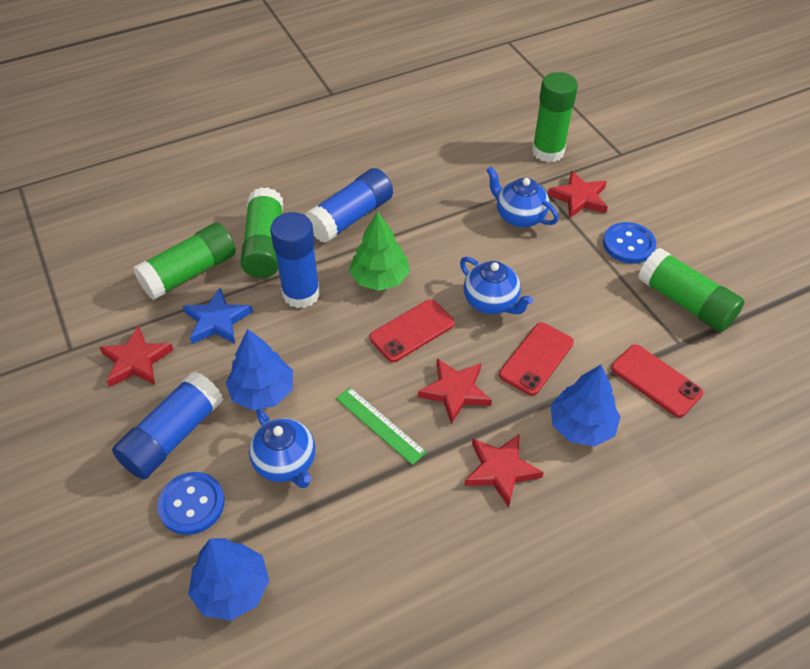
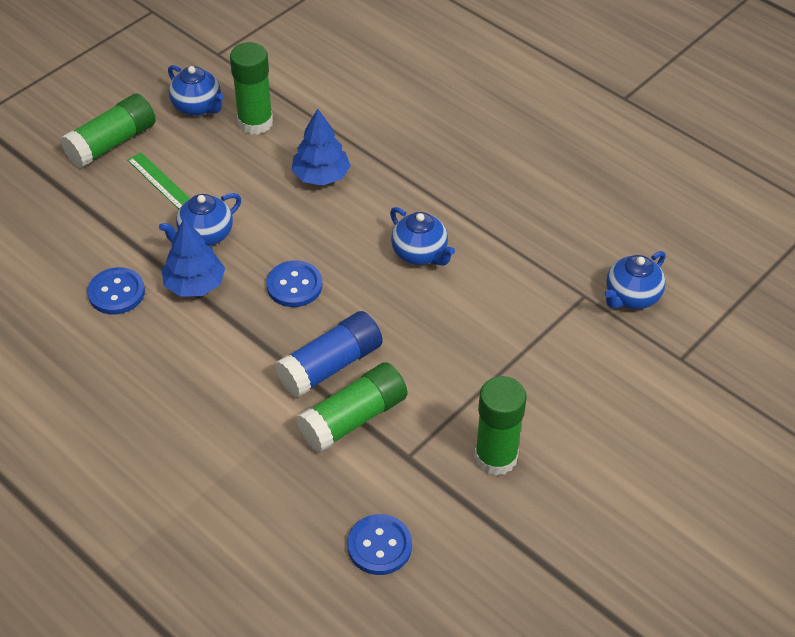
blue button: 2 -> 3
blue glue stick: 3 -> 1
blue star: 1 -> 0
blue teapot: 3 -> 4
blue tree: 3 -> 2
green tree: 1 -> 0
red phone: 3 -> 0
red star: 4 -> 0

